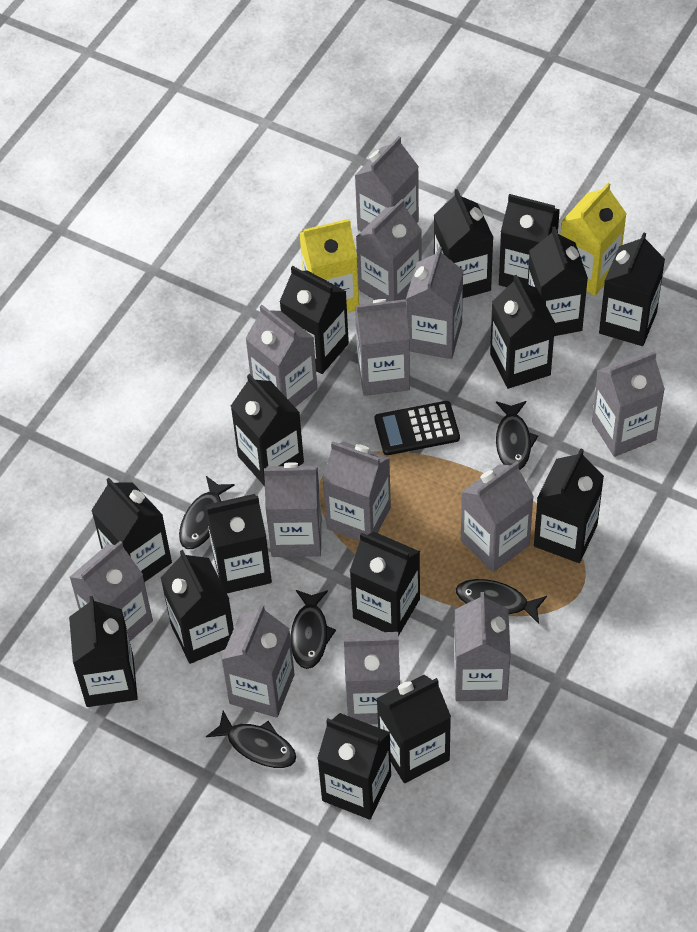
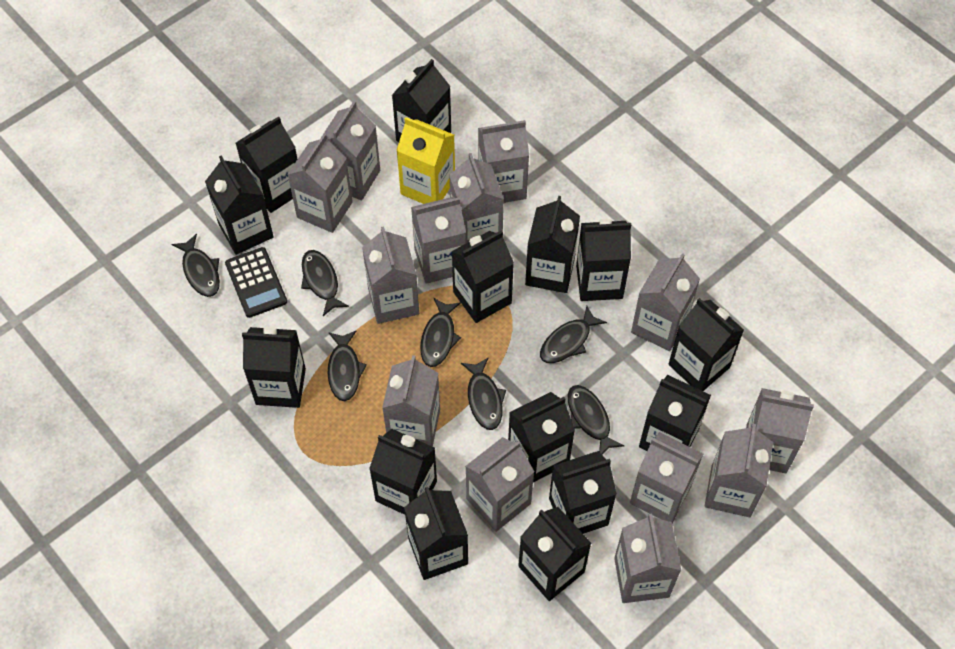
black carton: 15 -> 14
black fish: 5 -> 7
yellow carton: 2 -> 1

